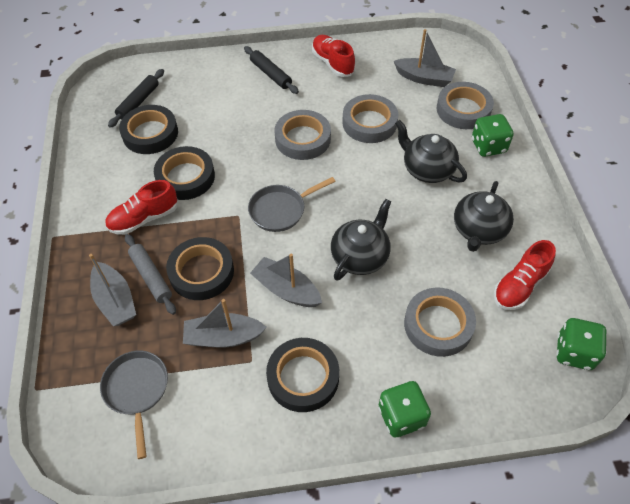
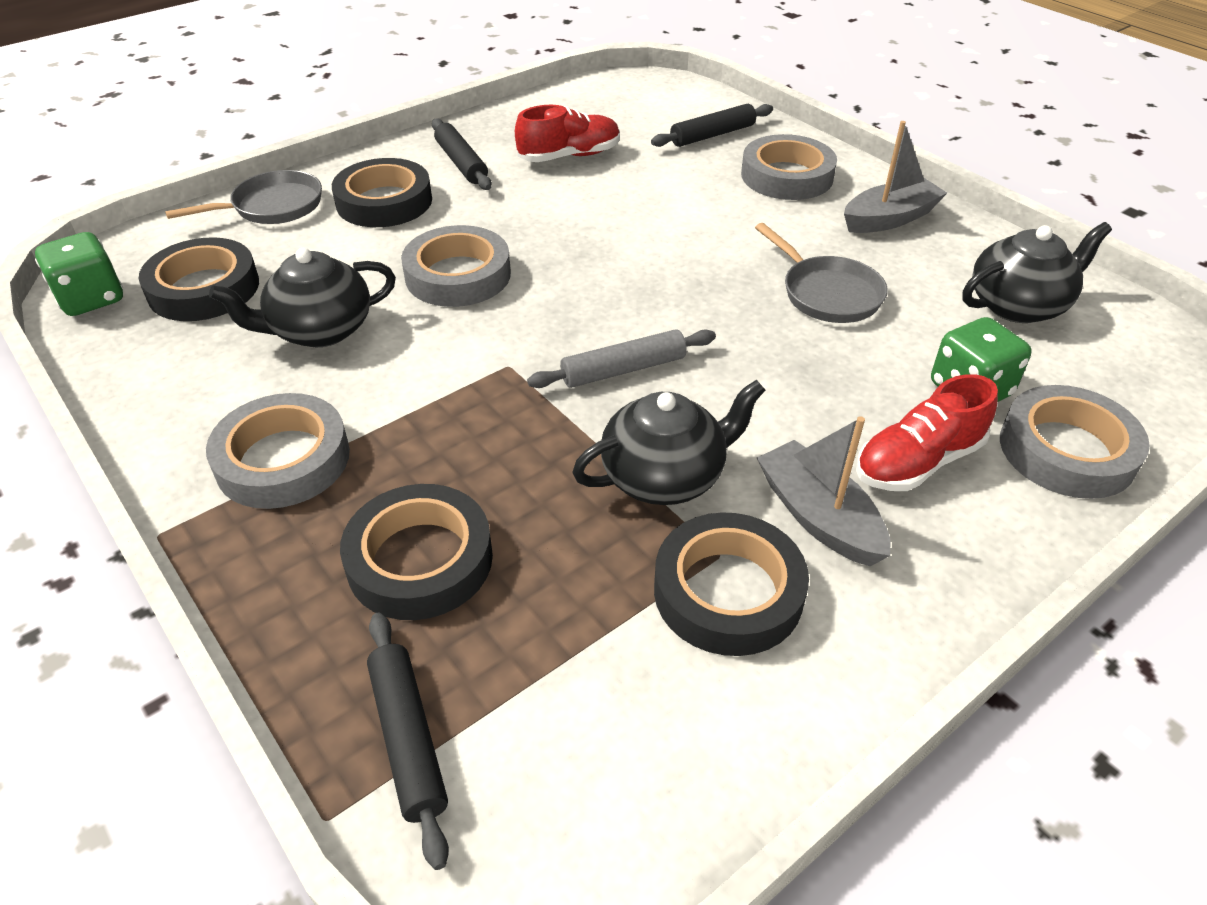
black rolling pin: 2 -> 3
green dice: 3 -> 2
grey boat: 4 -> 2
red shoe: 3 -> 2

